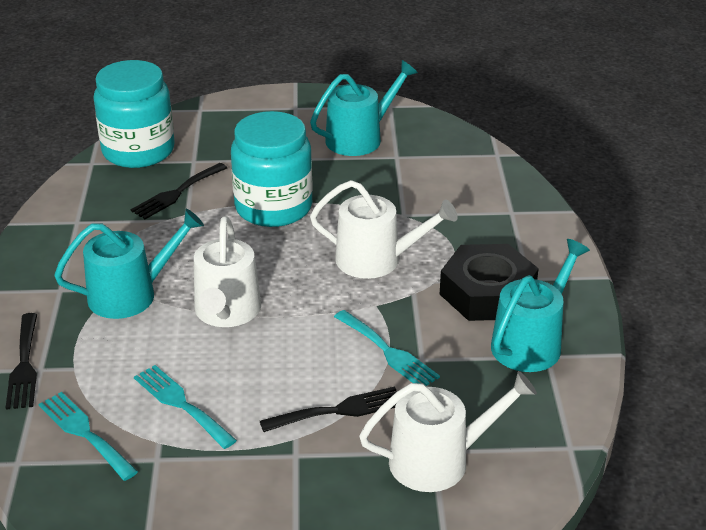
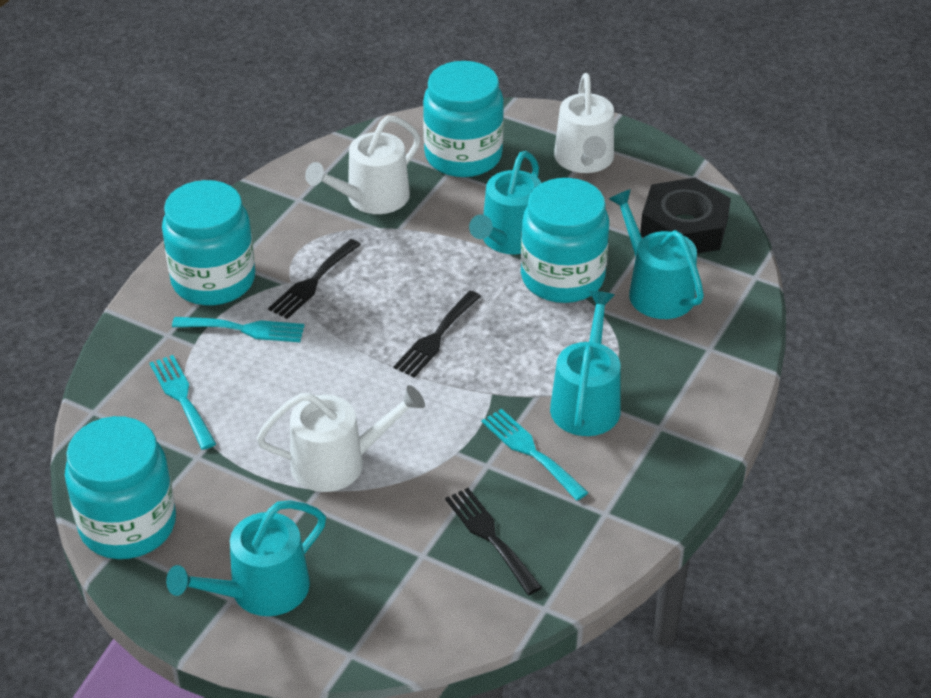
turquoise jar: 2 -> 4
turquoise watering can: 3 -> 4

